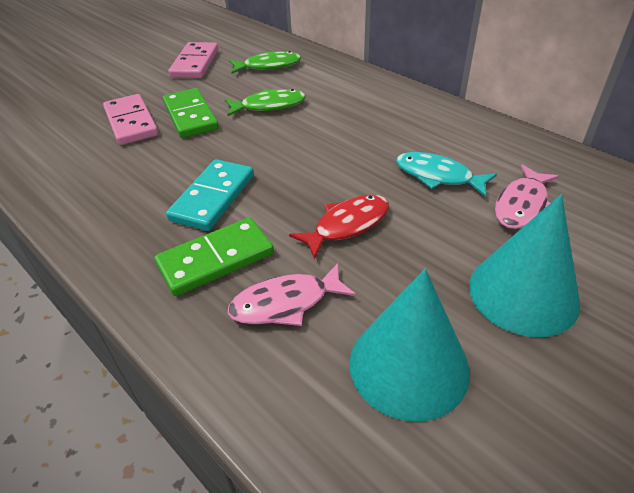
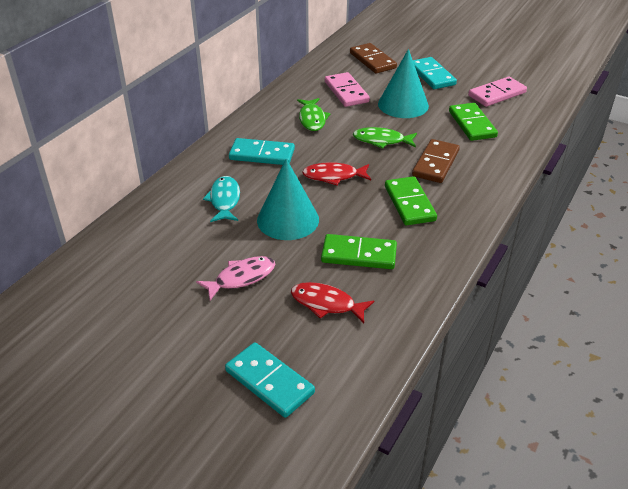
brown domino: 0 -> 2
green domino: 2 -> 3
pink fish: 2 -> 1
red fish: 1 -> 2
turquoise domino: 1 -> 3

